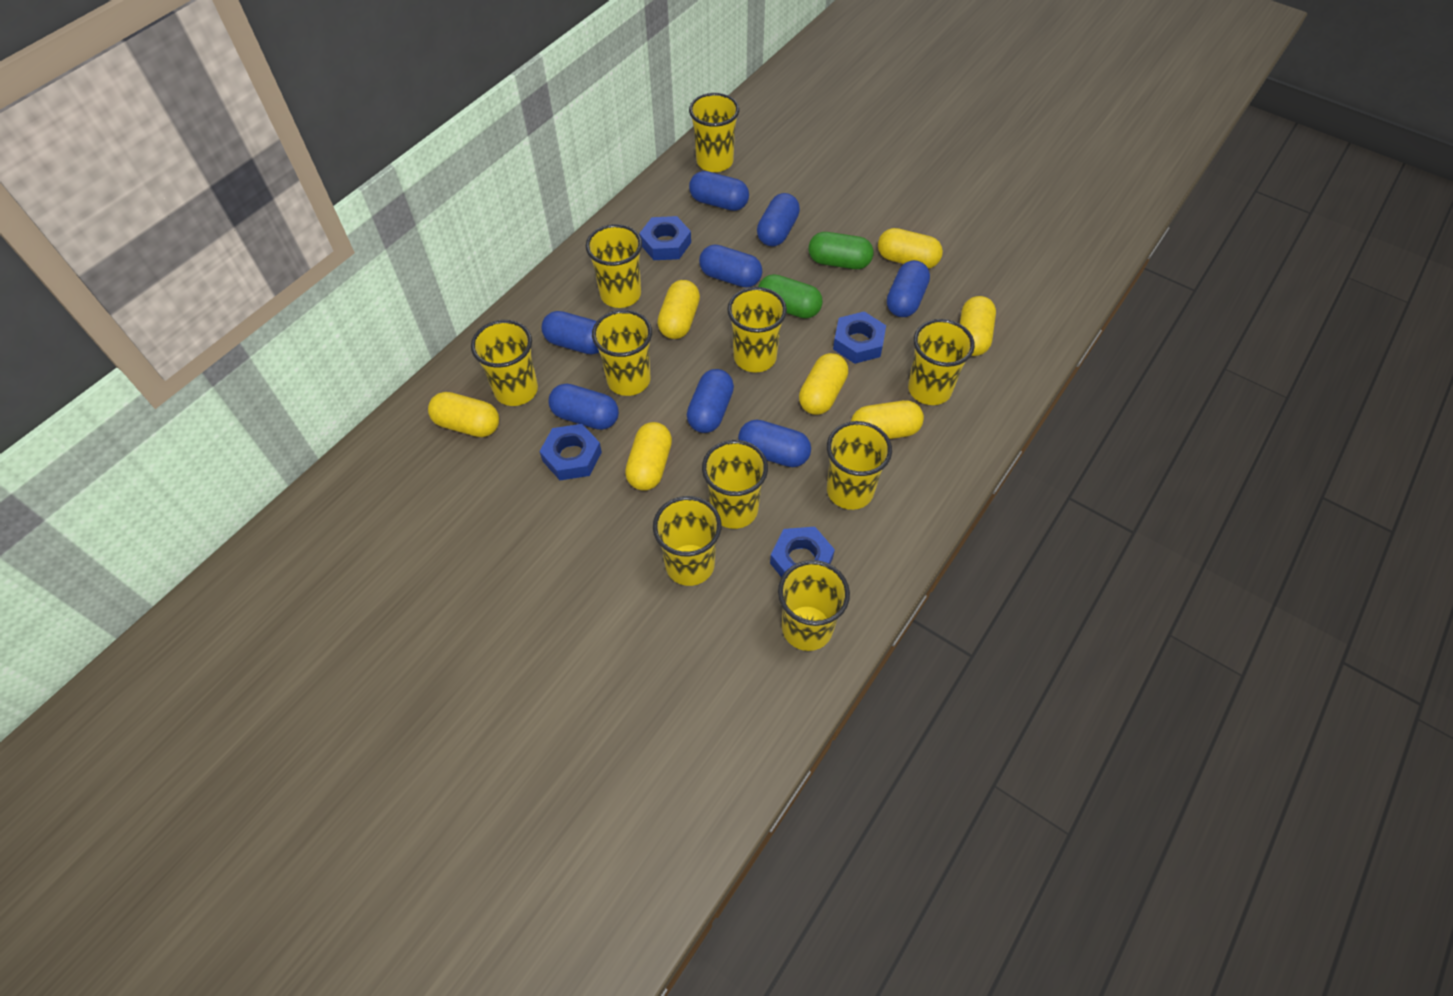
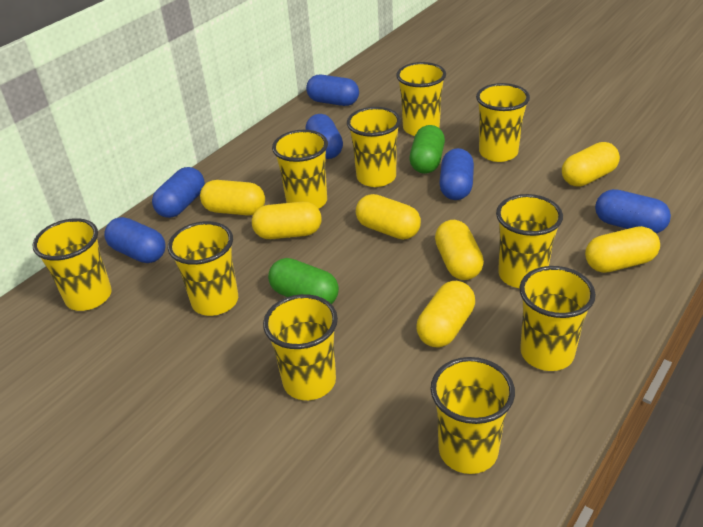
blue capsule: 8 -> 6
blue nut: 4 -> 0

